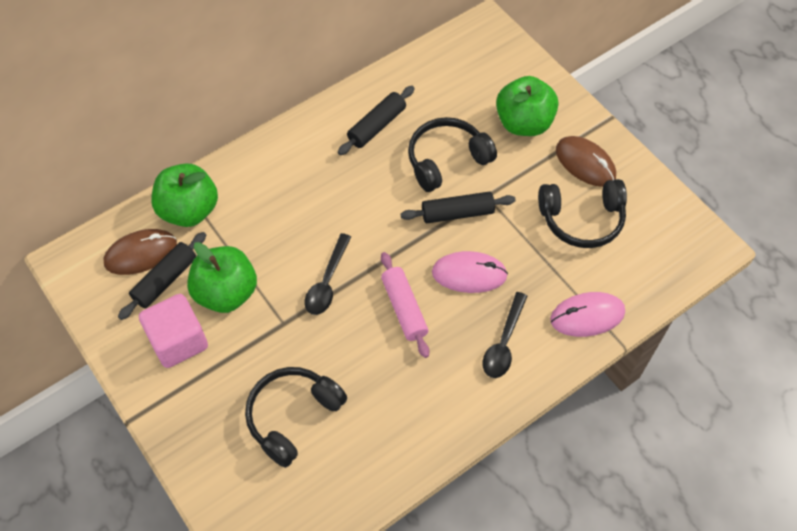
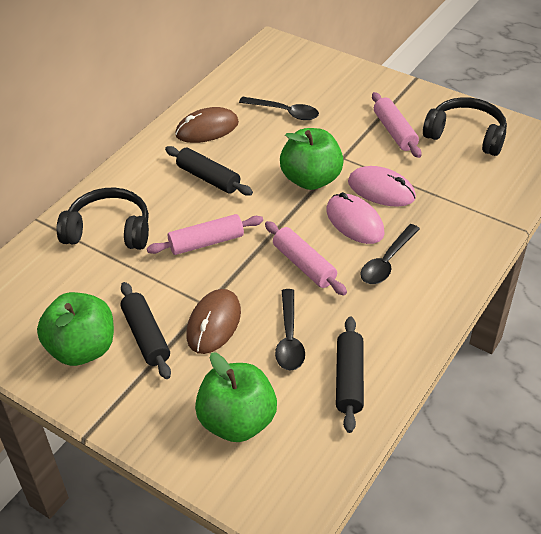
black headphones: 3 -> 2
black spoon: 2 -> 3
pink cube: 1 -> 0
pink rolling pin: 1 -> 3

